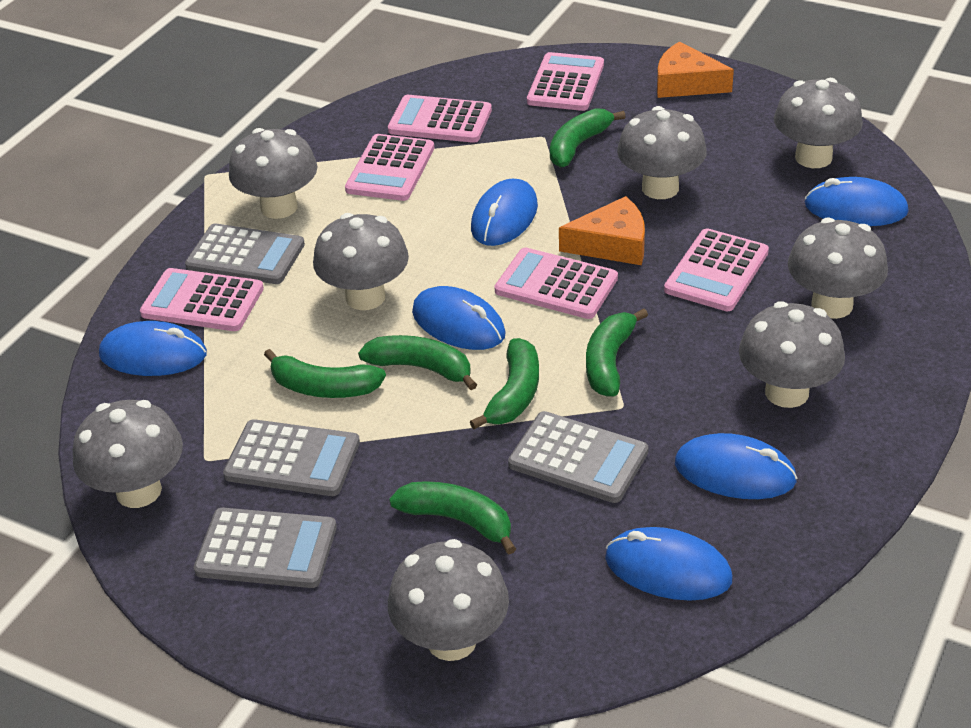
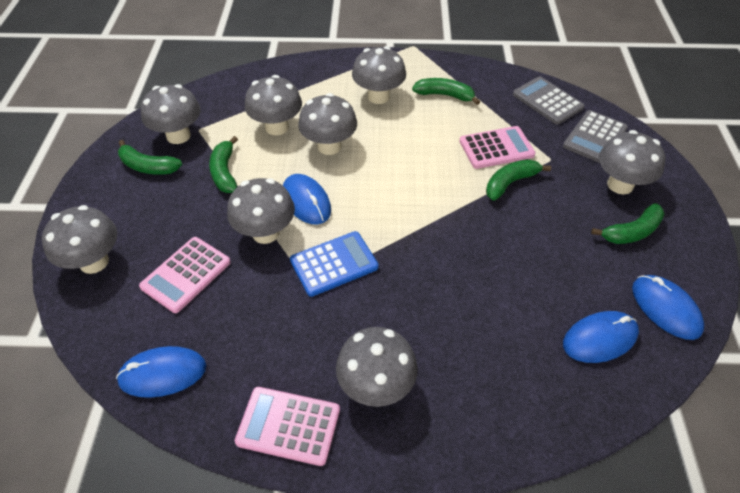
blue calculator: 0 -> 1
blue mouse: 6 -> 4
green banana: 6 -> 5
grey calculator: 4 -> 2
orange cheese: 2 -> 0
pink calculator: 6 -> 3

